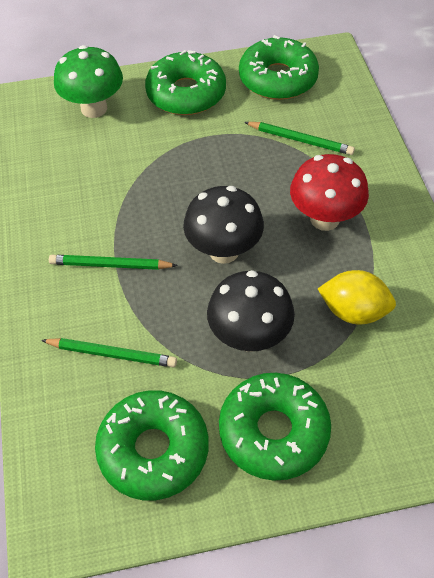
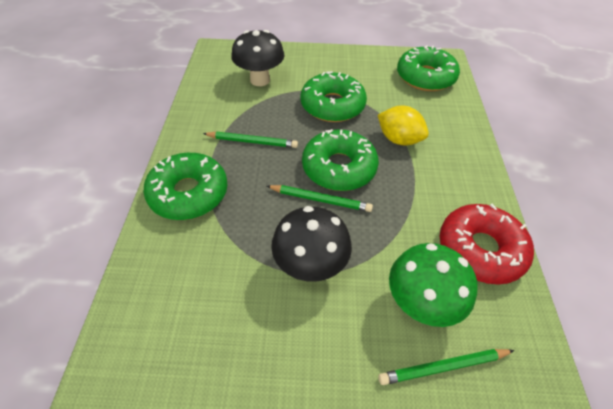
red donut: 0 -> 1
red mushroom: 1 -> 0

